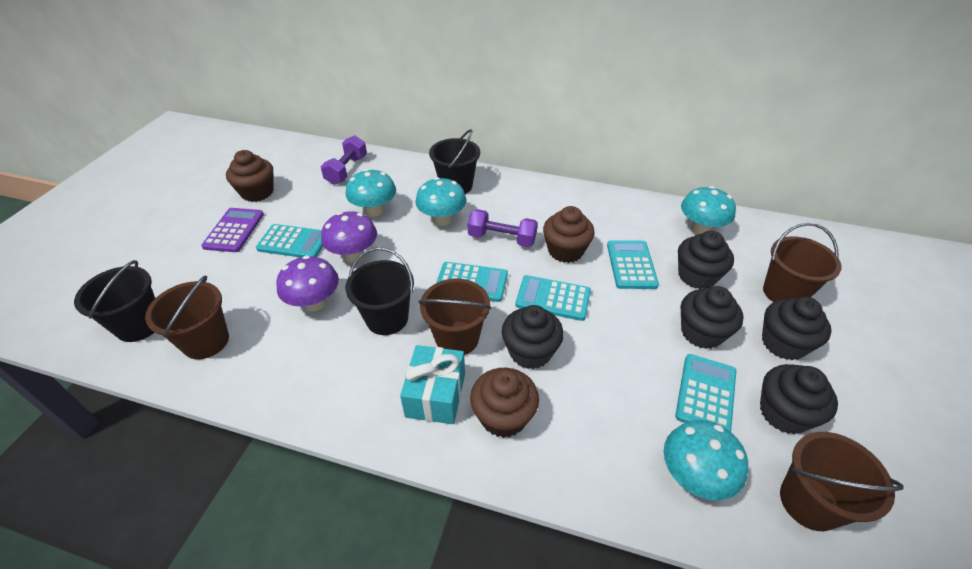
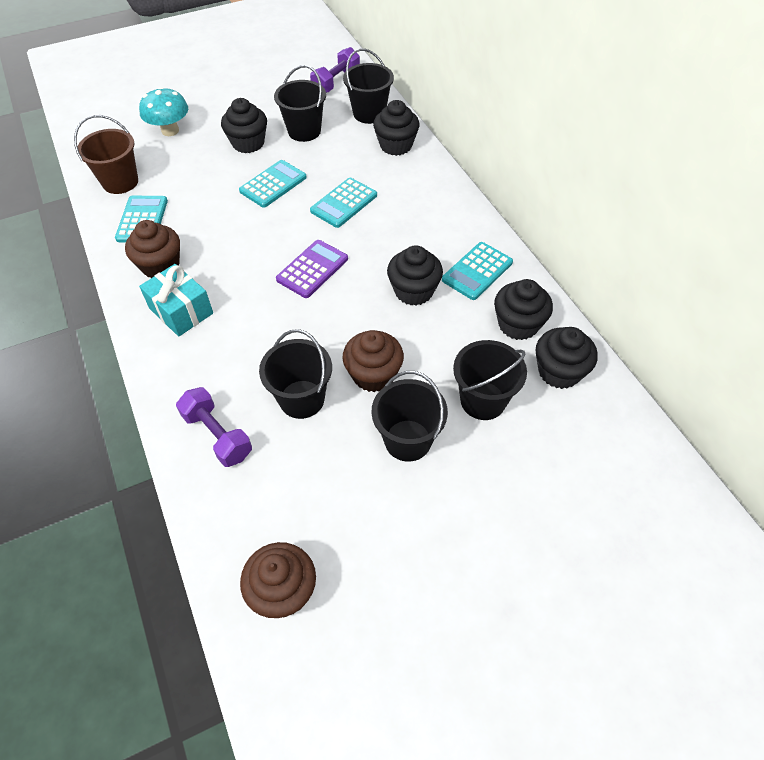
black bucket: 3 -> 5
brown bucket: 4 -> 1
purple mushroom: 2 -> 0
turquoise calculator: 5 -> 4
turquoise mushroom: 4 -> 1

